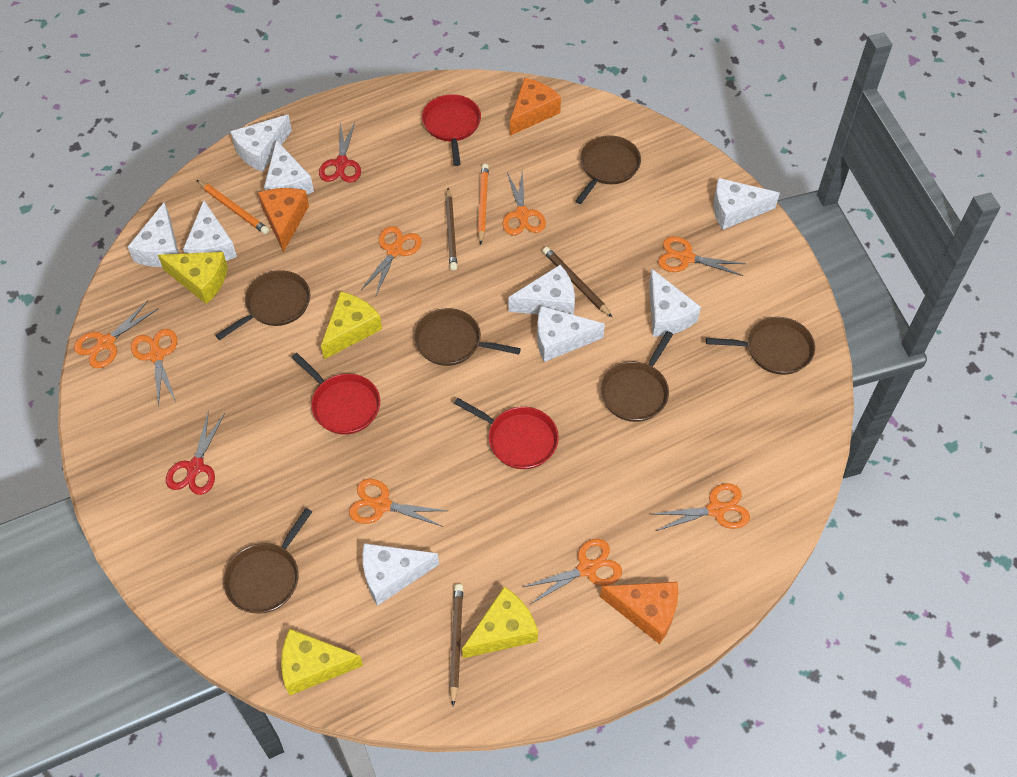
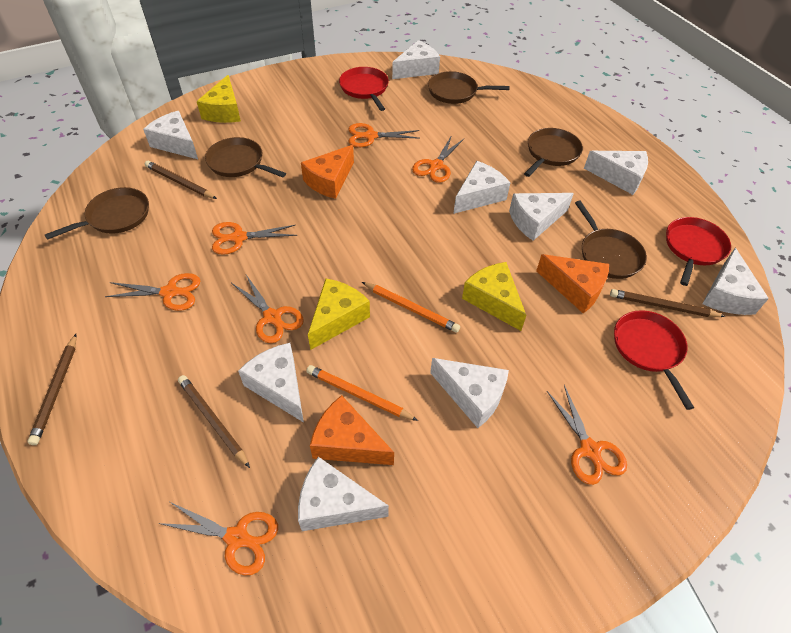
brown pan: 6 -> 5
brown pencil: 3 -> 4
orange scissors: 8 -> 7
red scissors: 2 -> 0
yellow cheese: 4 -> 3

